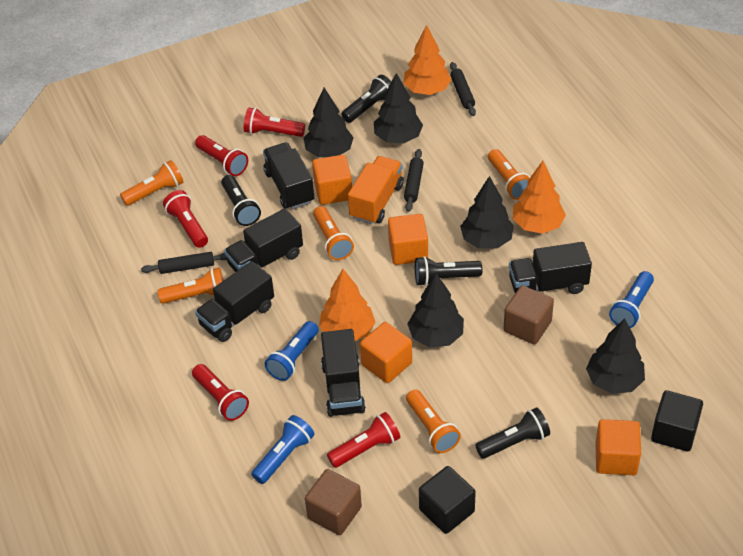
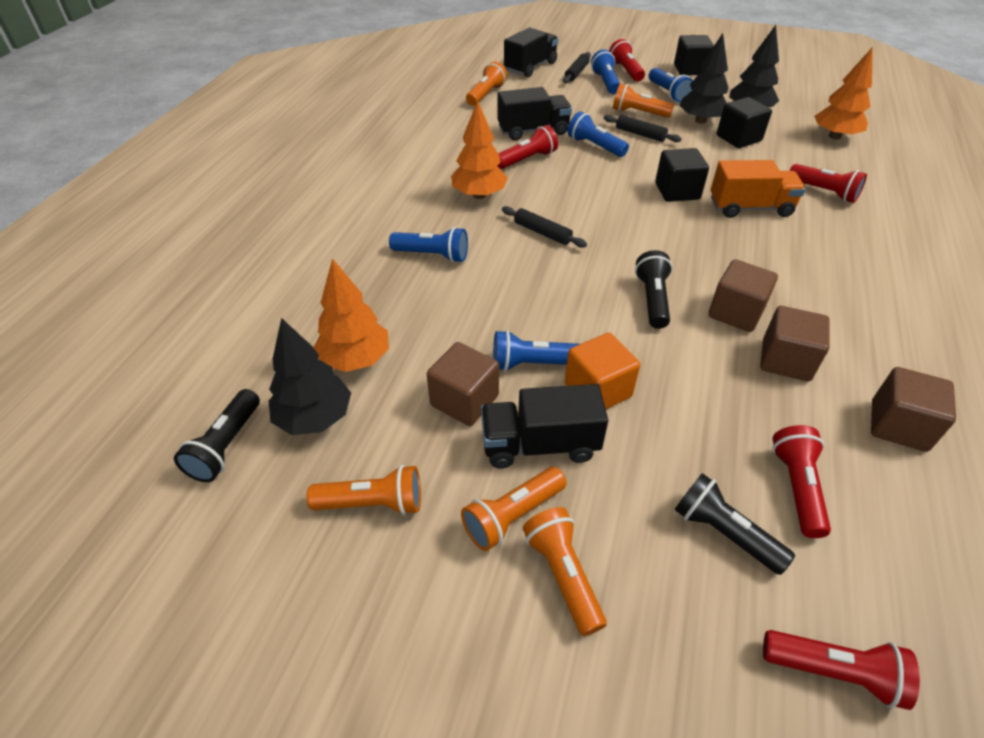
black cube: 2 -> 3
black flashlight: 4 -> 3
black tree: 5 -> 3
black truck: 5 -> 3
blue flashlight: 3 -> 5
brown cube: 2 -> 4
orange cube: 4 -> 1

